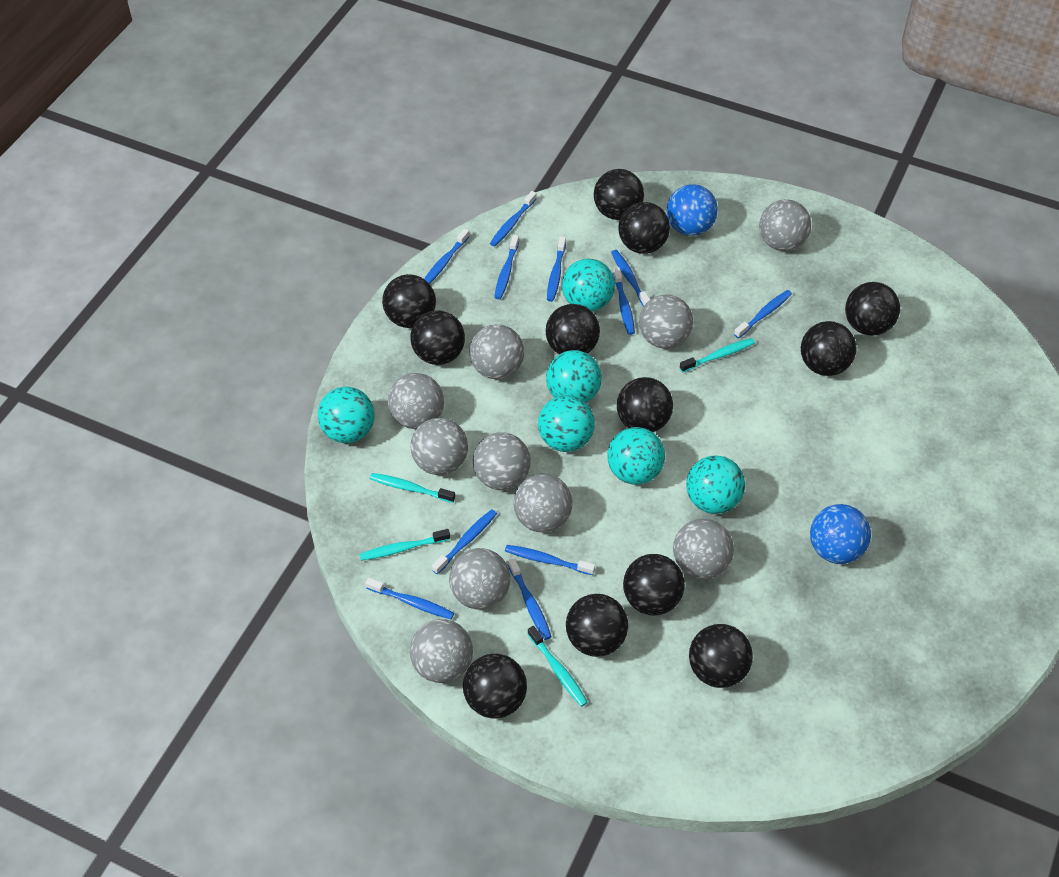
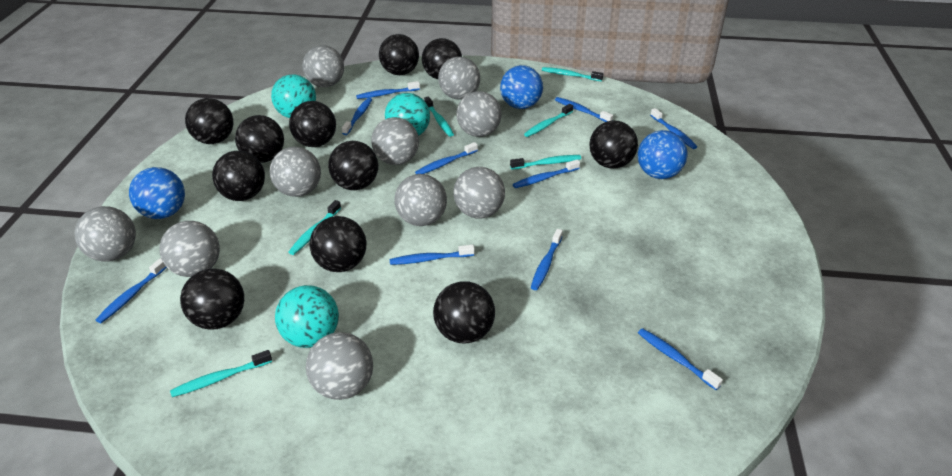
black ball: 12 -> 11
blue ball: 2 -> 3
blue toothbrush: 11 -> 10
turquoise ball: 6 -> 3
turquoise toothbrush: 4 -> 6

